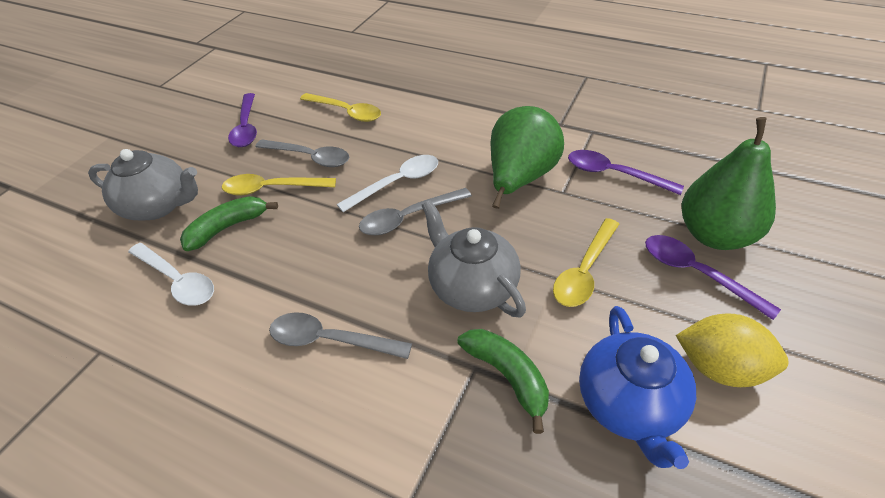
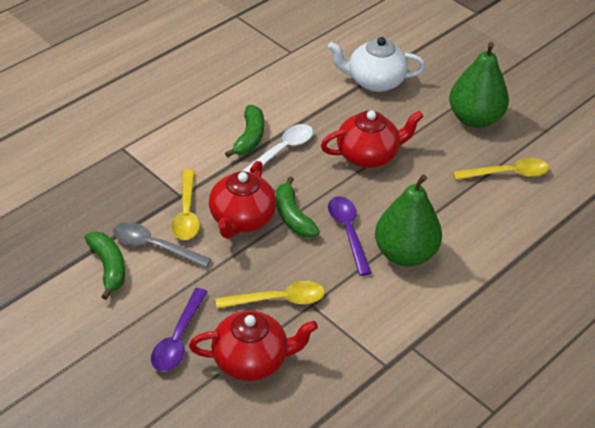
blue teapot: 1 -> 0
green banana: 2 -> 3
grey spoon: 3 -> 1
grey teapot: 2 -> 0
purple spoon: 3 -> 2
red teapot: 0 -> 3
white spoon: 2 -> 1
white teapot: 0 -> 1
yellow lemon: 1 -> 0

